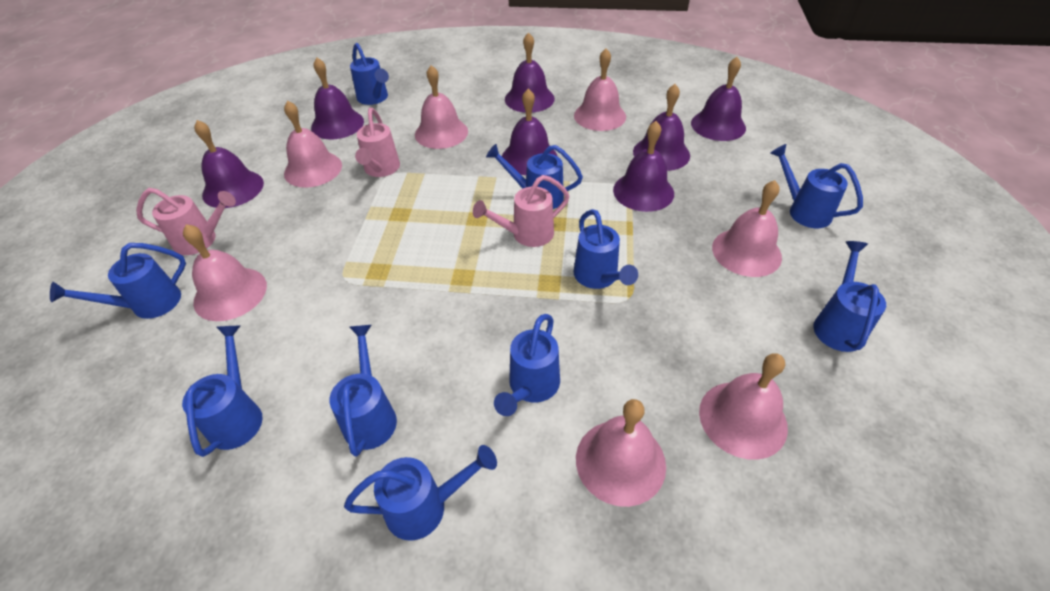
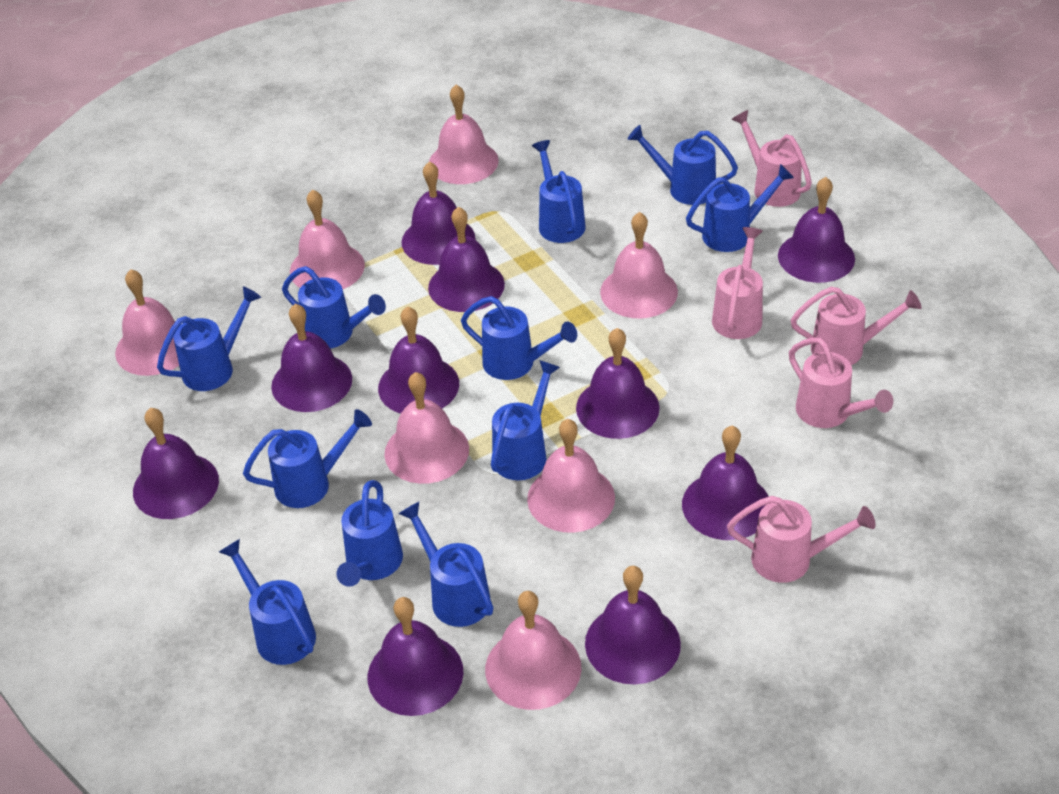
blue watering can: 10 -> 11
pink watering can: 3 -> 5
purple bell: 7 -> 10

